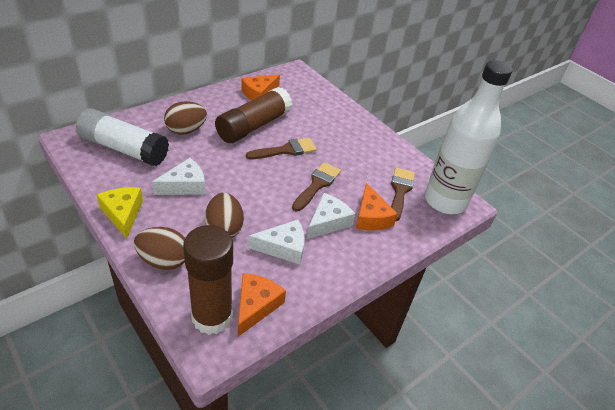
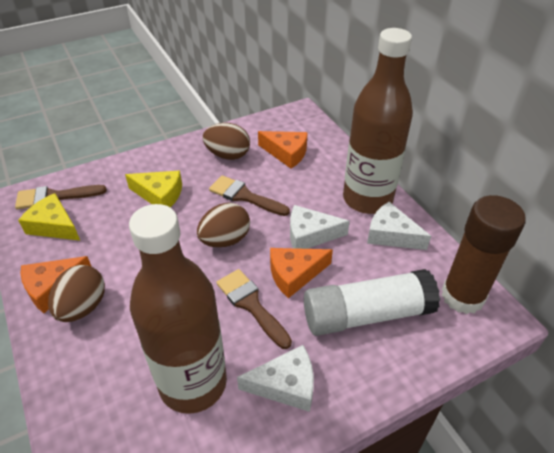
brown bottle: 0 -> 2
brown glue stick: 2 -> 1
white bottle: 1 -> 0
yellow cheese: 1 -> 2

